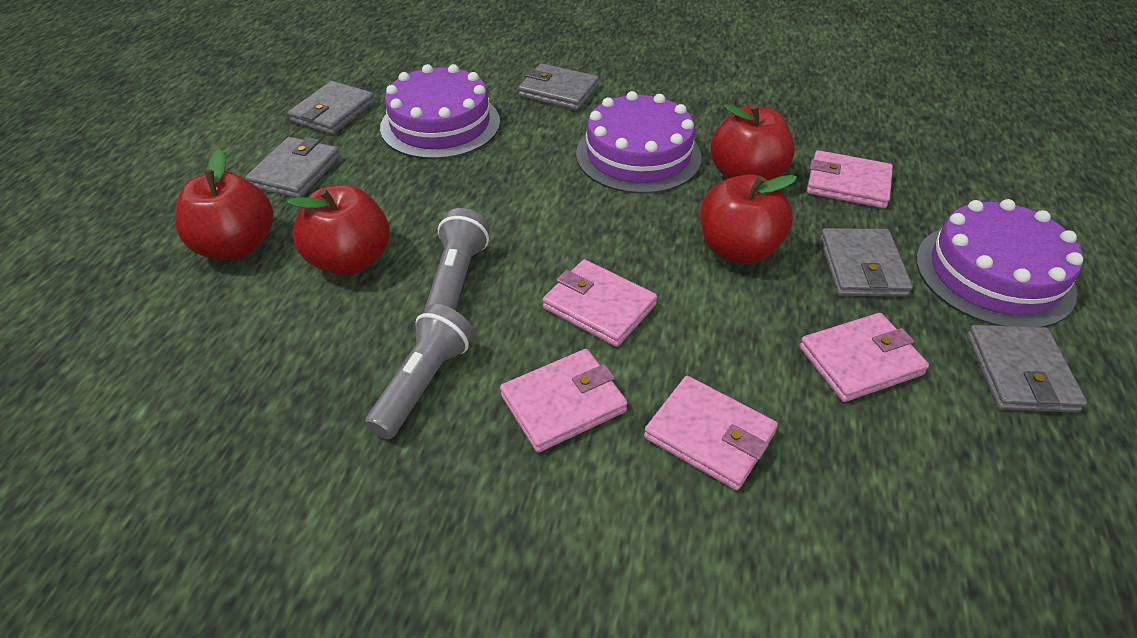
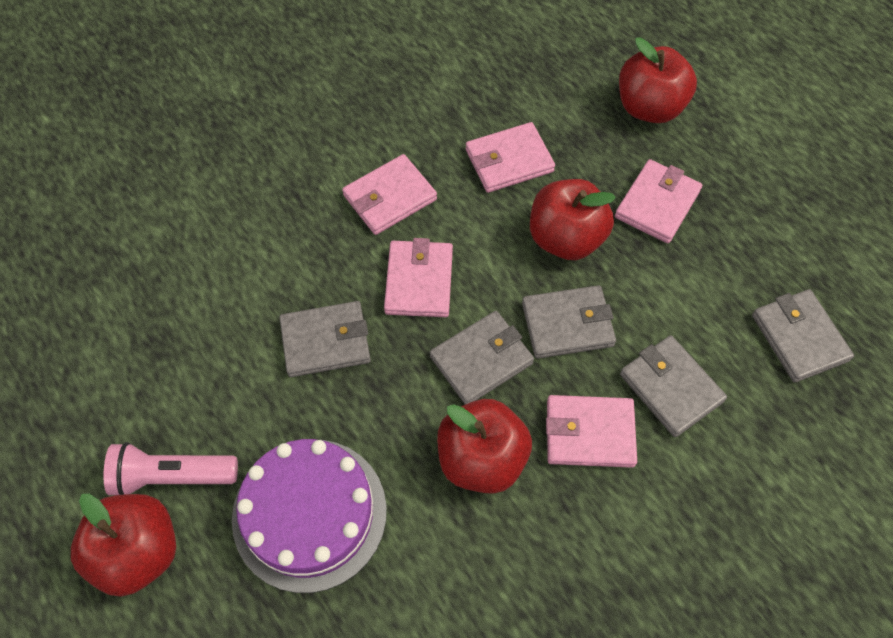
grey flashlight: 2 -> 0
pink flashlight: 0 -> 1
purple cake: 3 -> 1

